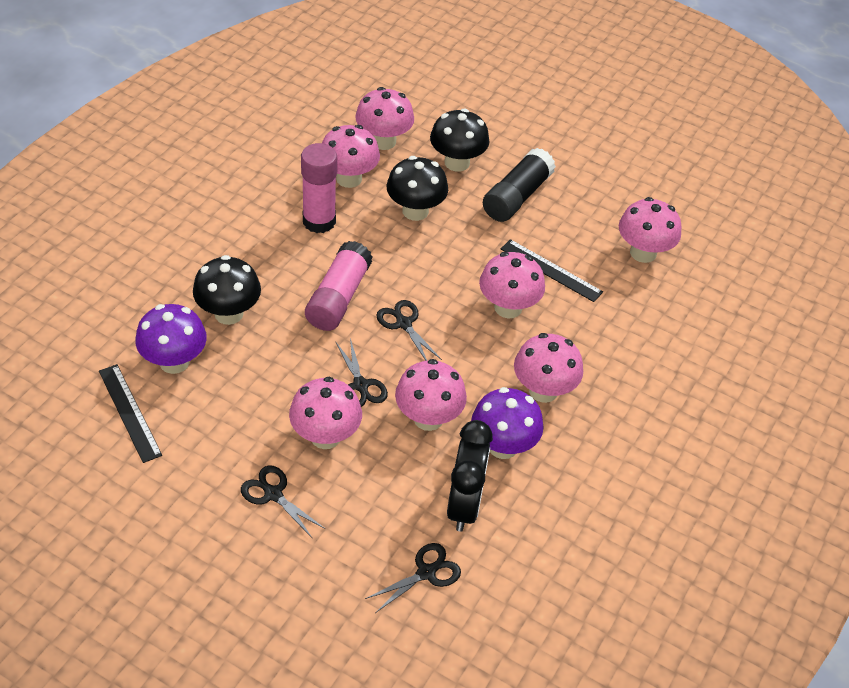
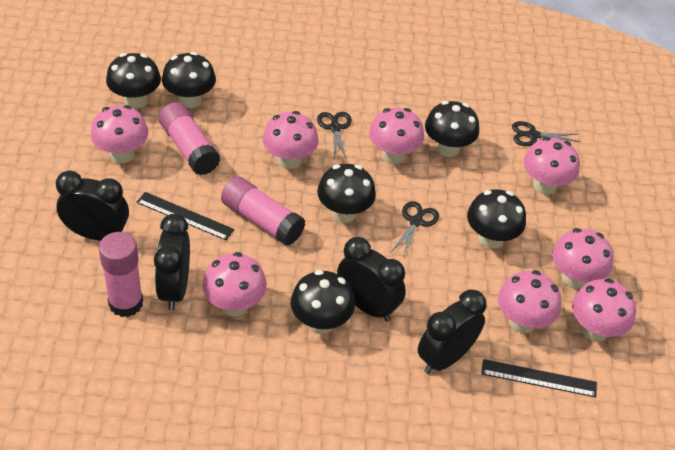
black clock: 1 -> 4
black glue stick: 1 -> 0
black mushroom: 3 -> 6
black scissors: 4 -> 3
pink glue stick: 2 -> 3
pink mushroom: 7 -> 8
purple mushroom: 2 -> 0

